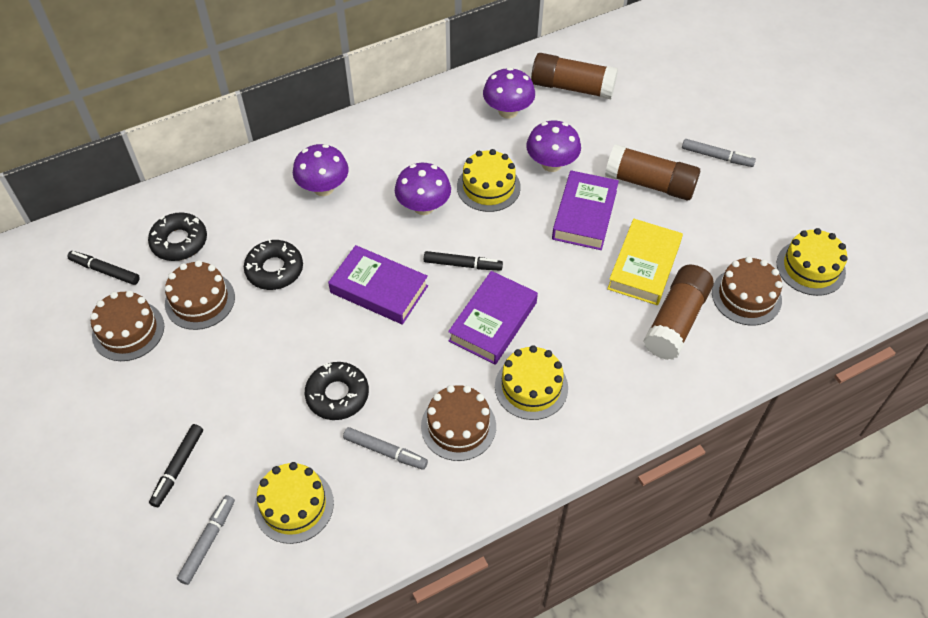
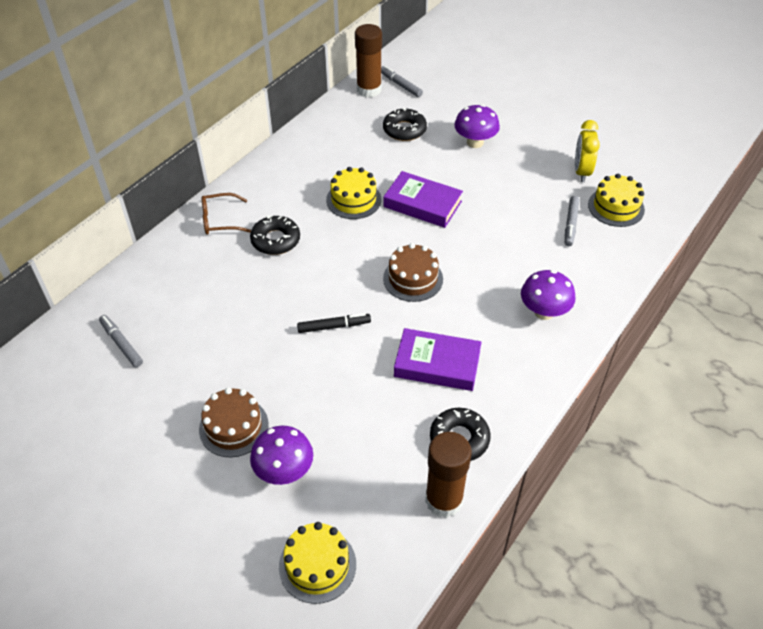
black marker: 3 -> 1
brown cake: 4 -> 2
brown glasses: 0 -> 1
brown glue stick: 3 -> 2
purple book: 3 -> 2
purple mushroom: 4 -> 3
yellow book: 1 -> 0
yellow cake: 4 -> 3
yellow clock: 0 -> 1

